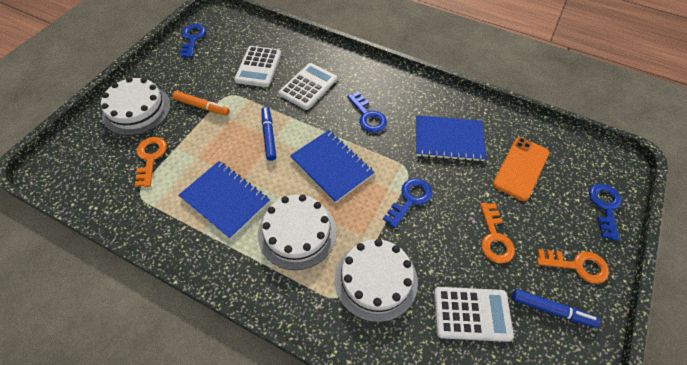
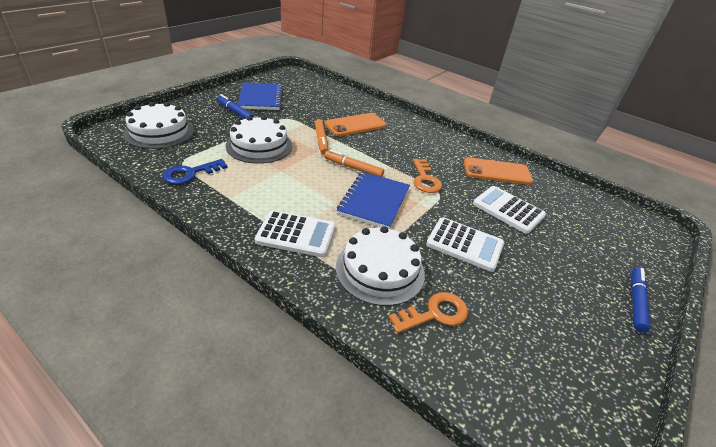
blue key: 4 -> 1
blue notebook: 3 -> 2
orange key: 3 -> 2
orange marker: 1 -> 2
orange phone: 1 -> 2

